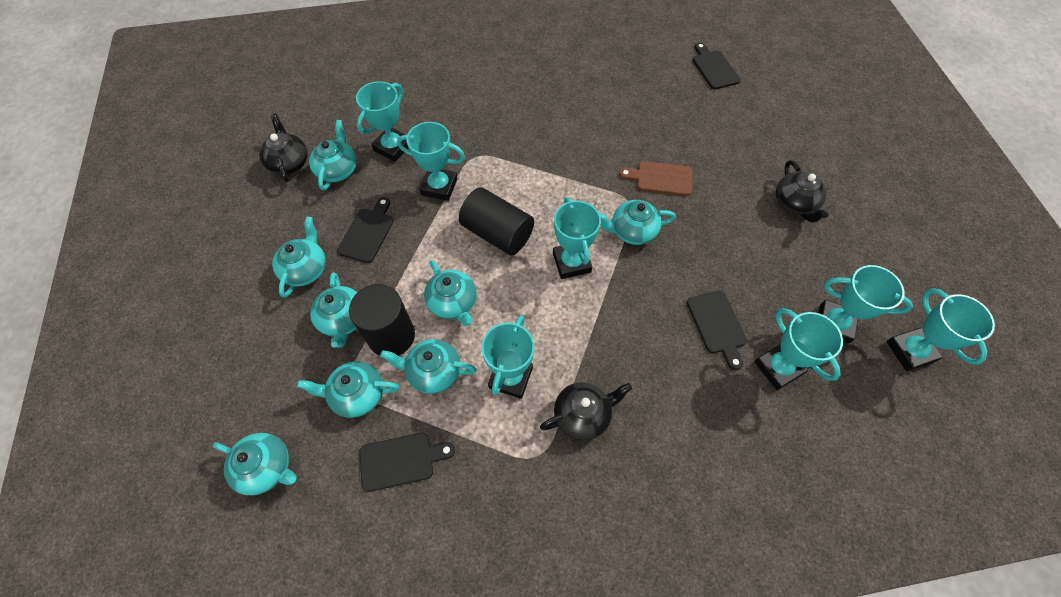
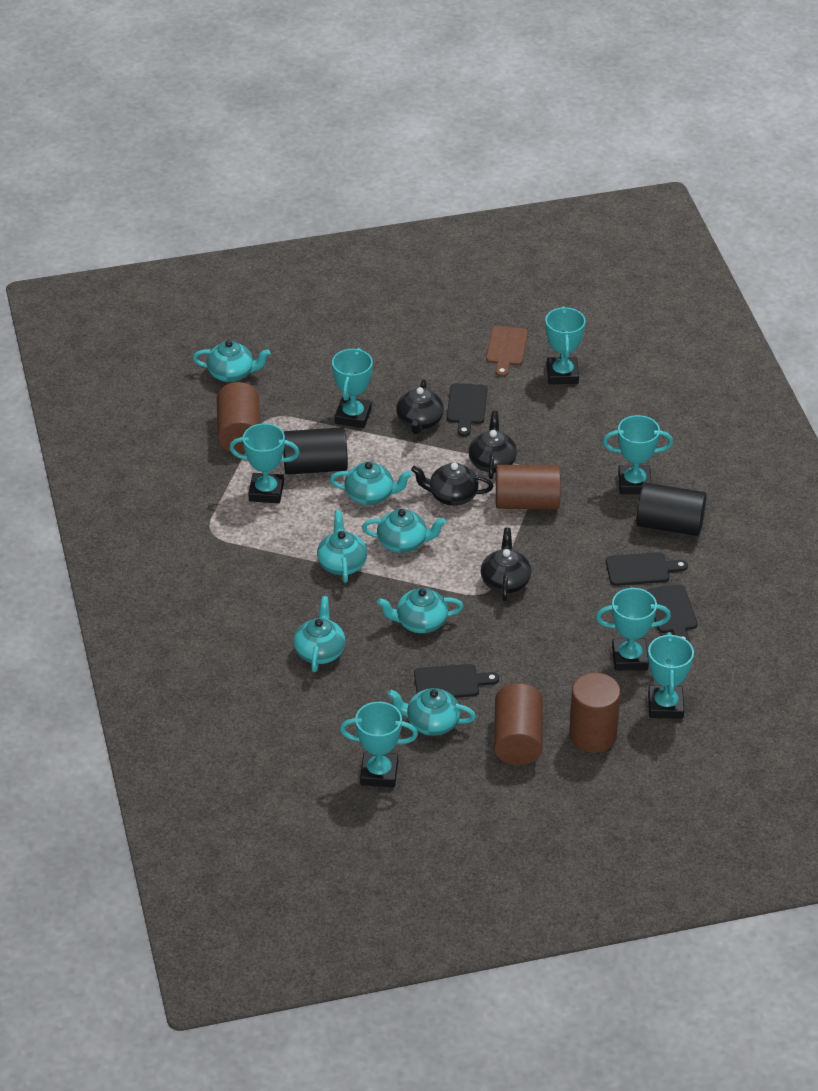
black teapot: 3 -> 4
brown cylinder: 0 -> 4
turquoise teapot: 8 -> 7

